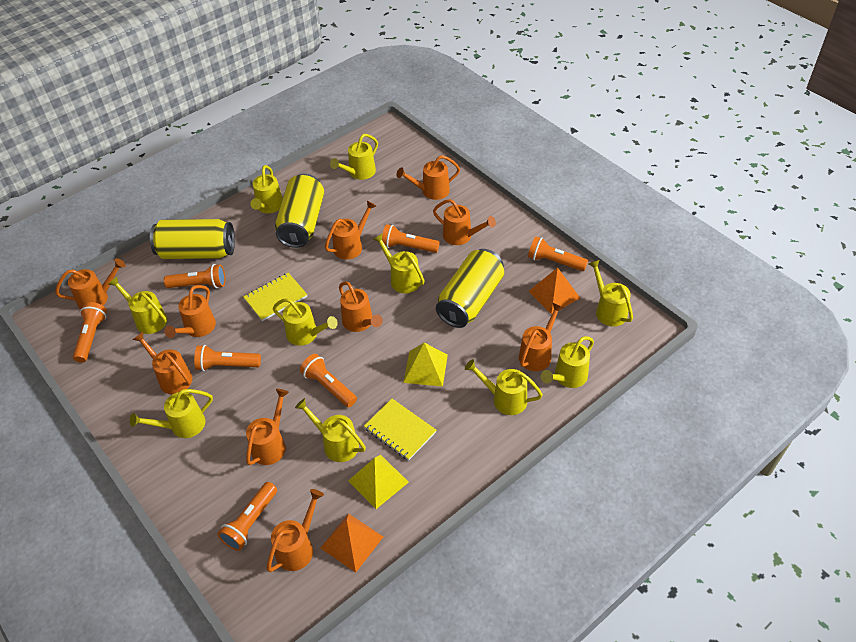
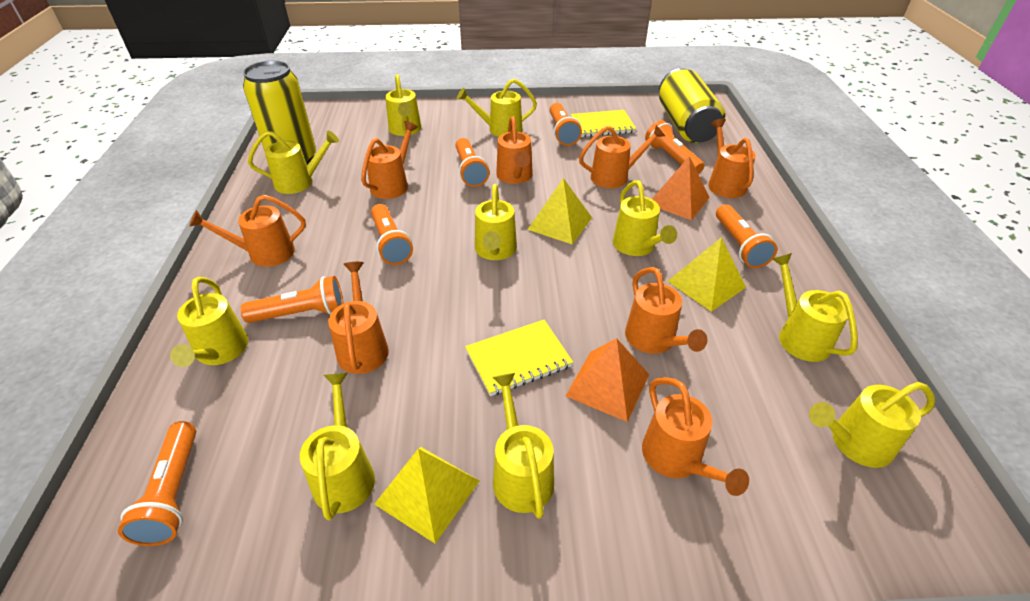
orange watering can: 10 -> 8
yellow can: 3 -> 2
yellow pyramid: 2 -> 3

